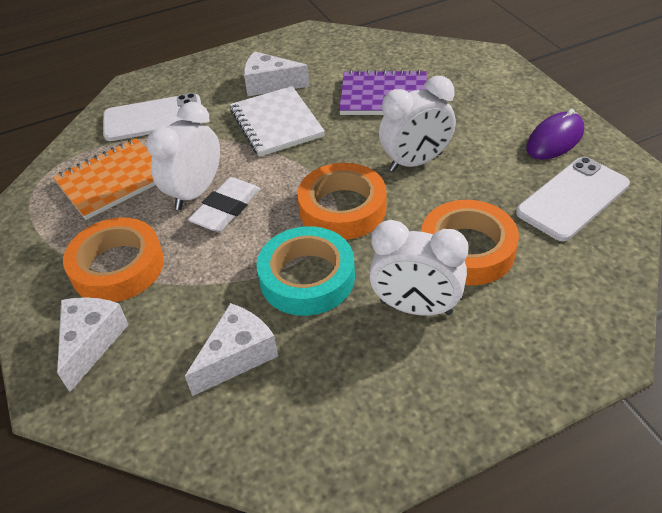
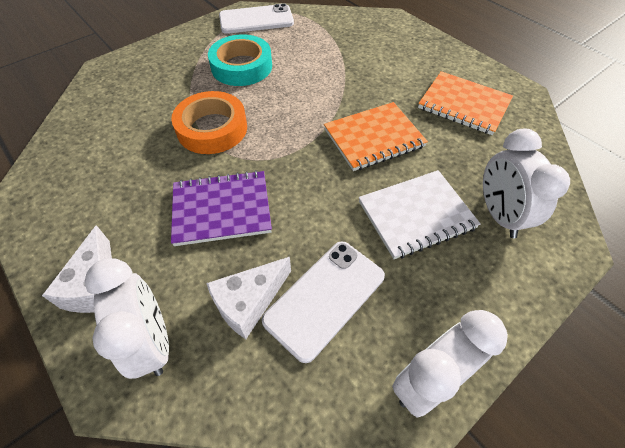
orange notebook: 1 -> 2
orange tape: 3 -> 1
purple mouse: 1 -> 0
white cheese: 3 -> 2
white eraser: 1 -> 0

